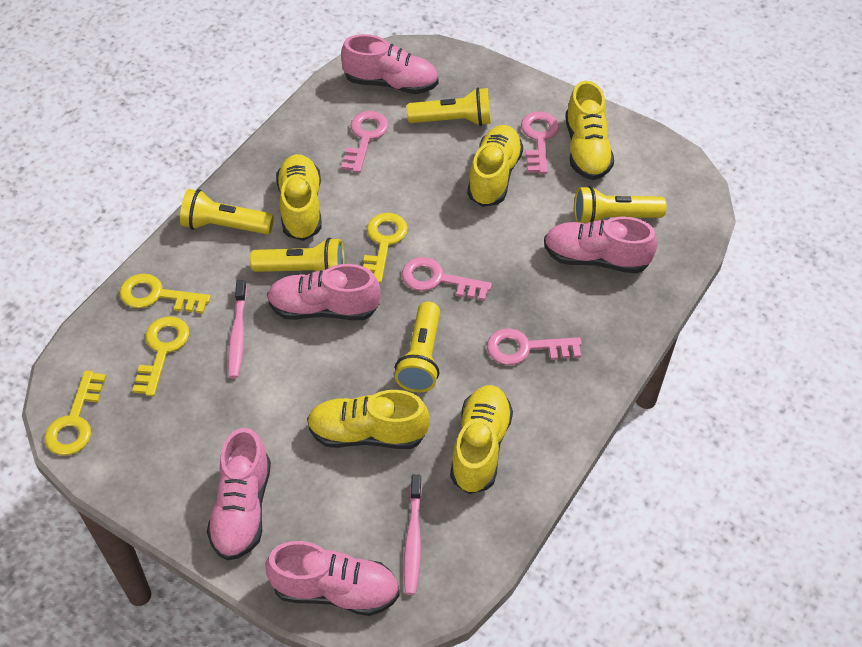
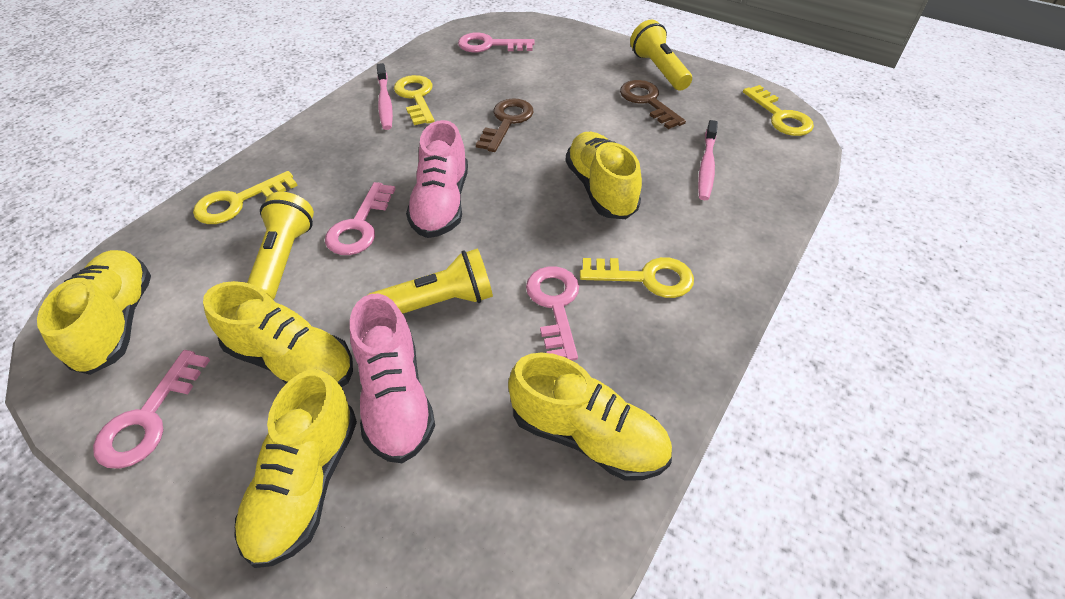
brown key: 0 -> 2
pink shoe: 5 -> 2
yellow flashlight: 5 -> 3

